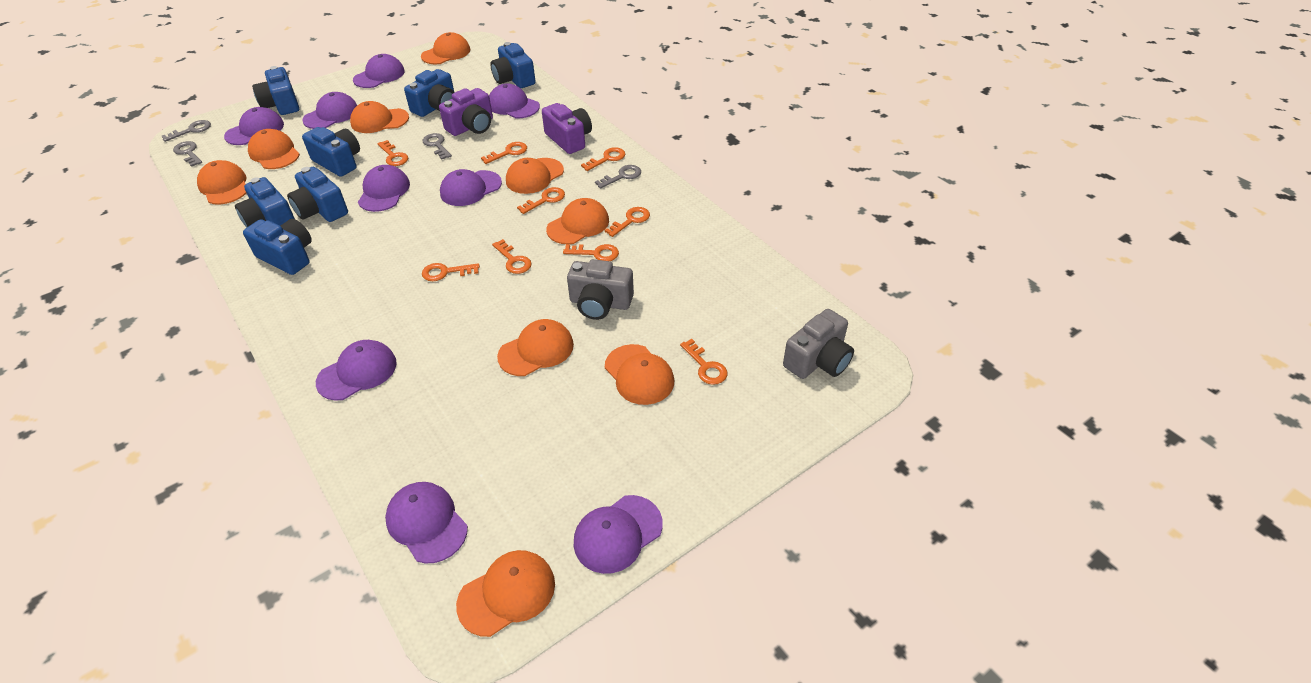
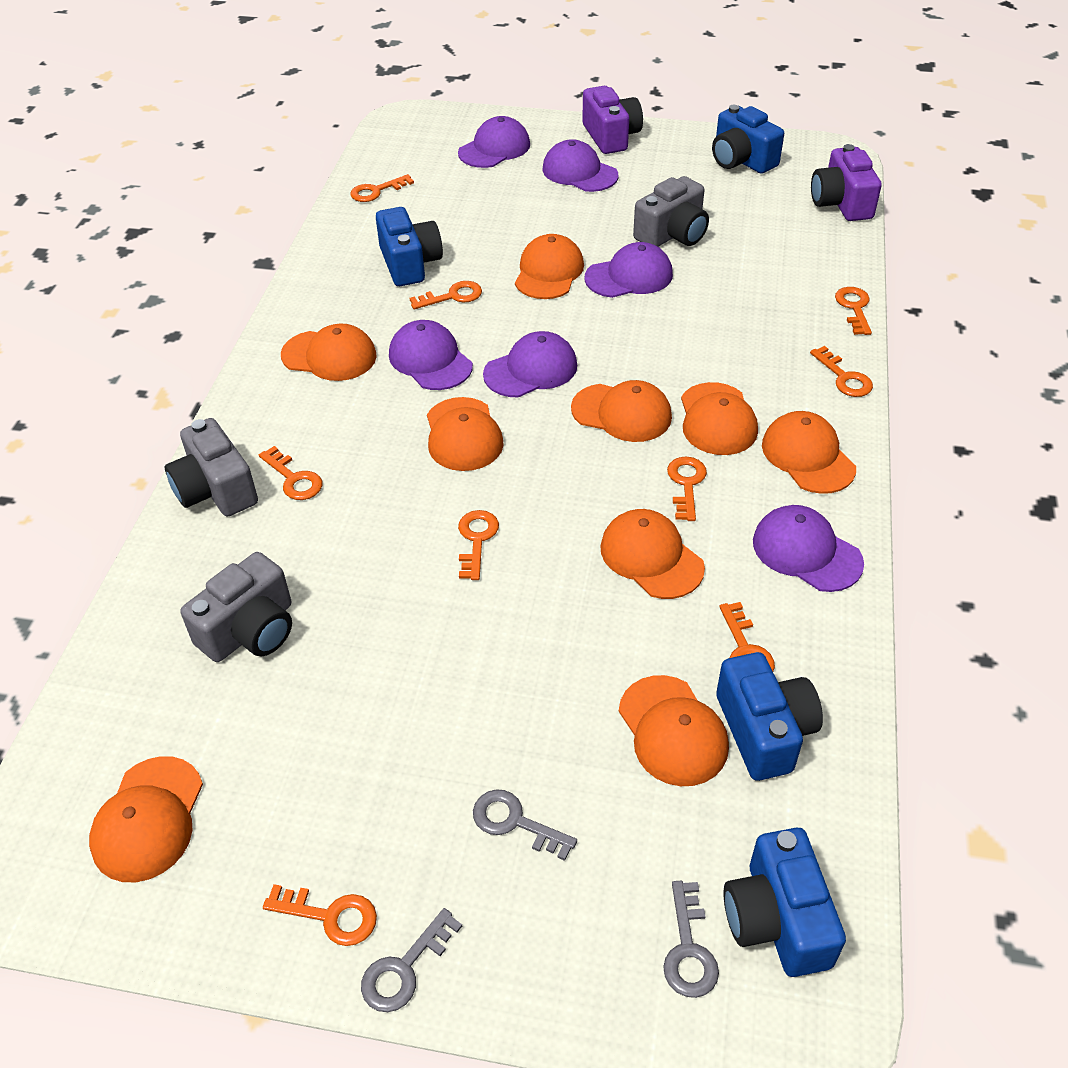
blue camera: 7 -> 4
grey camera: 2 -> 3
grey key: 4 -> 3
purple cap: 9 -> 6

